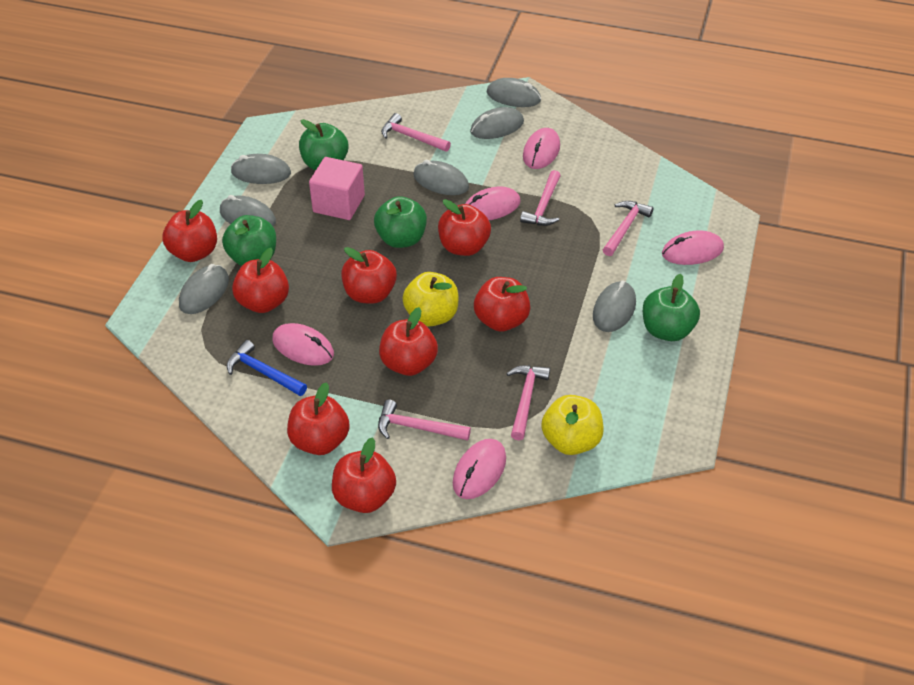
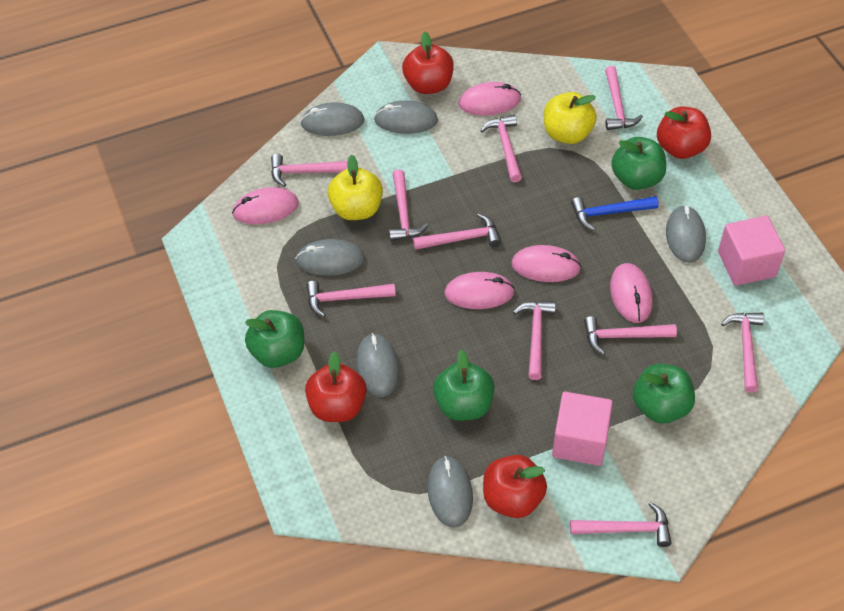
grey mouse: 7 -> 6
pink cube: 1 -> 2
pink hammer: 5 -> 10
red apple: 8 -> 4

